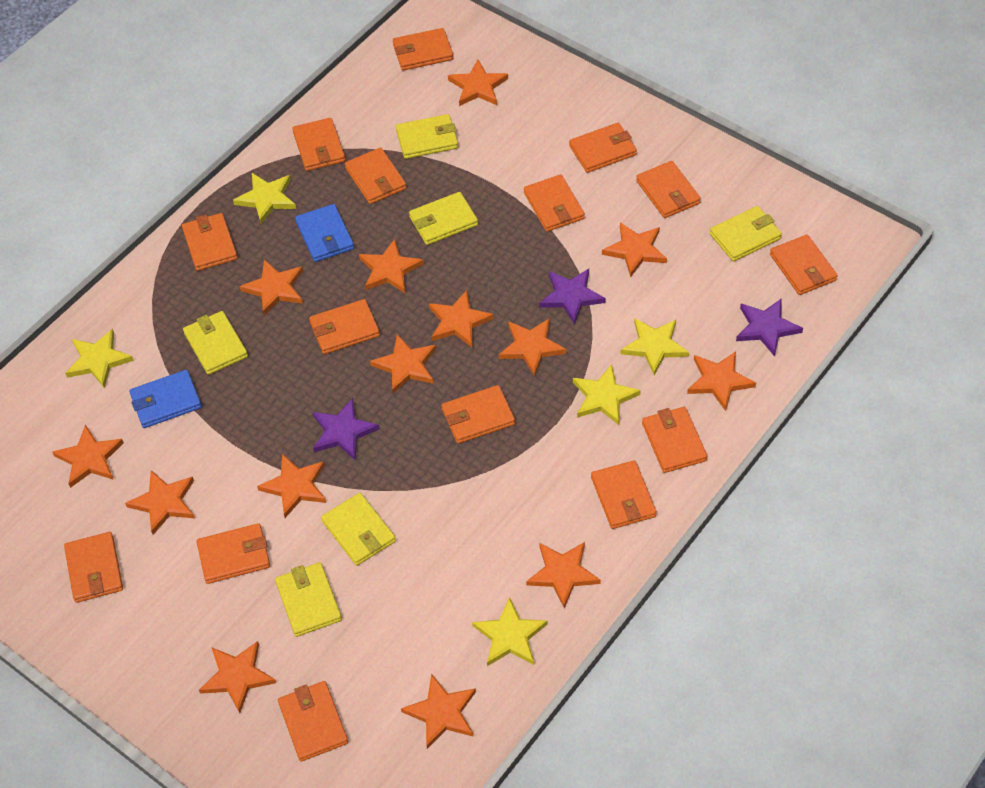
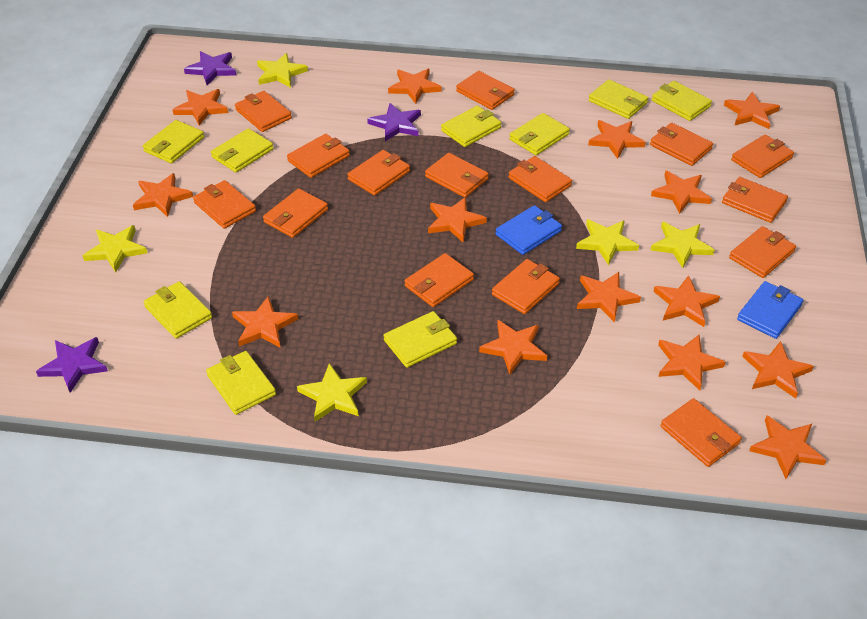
yellow wallet: 6 -> 9

